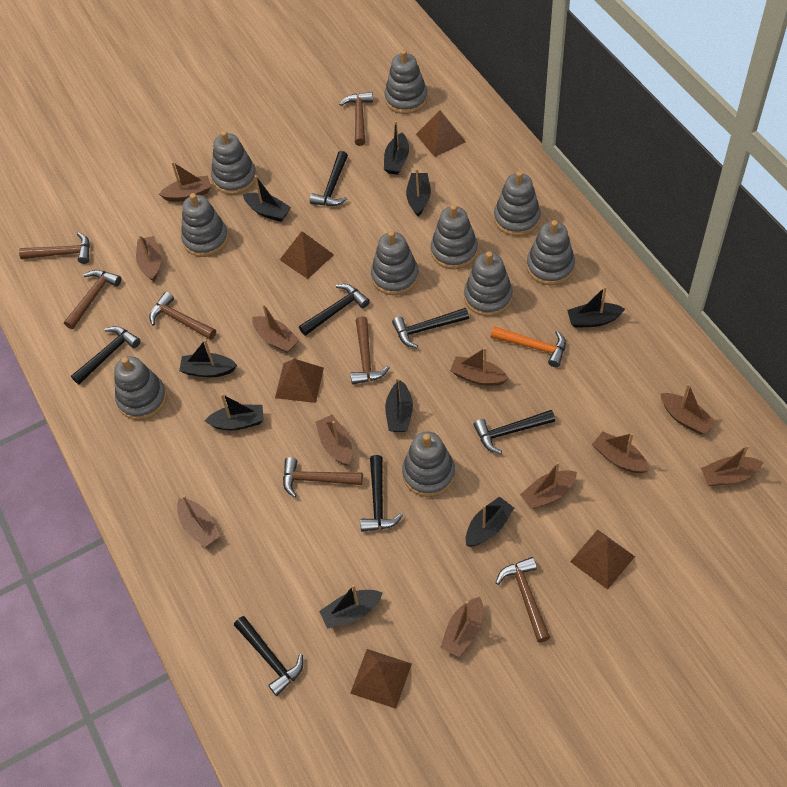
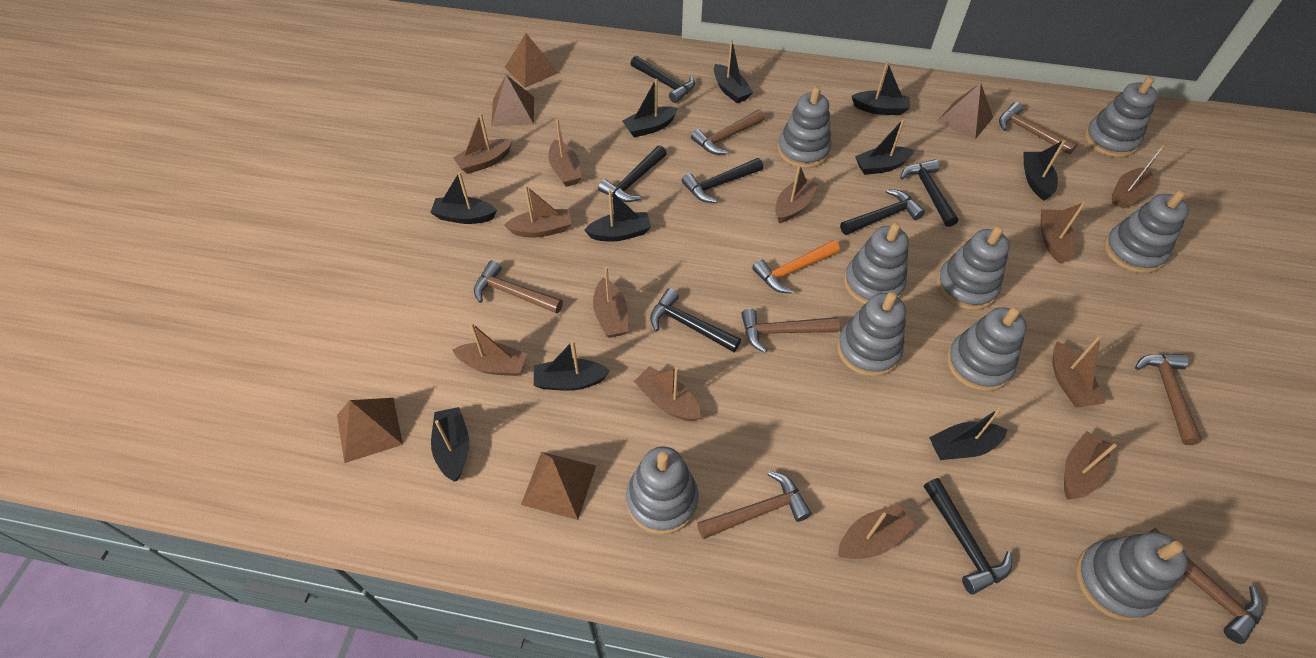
black boat: 9 -> 10
brown boat: 11 -> 12
grey stacking toy: 10 -> 9

